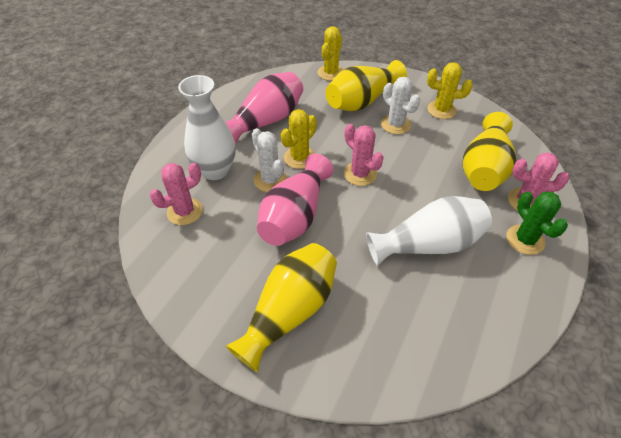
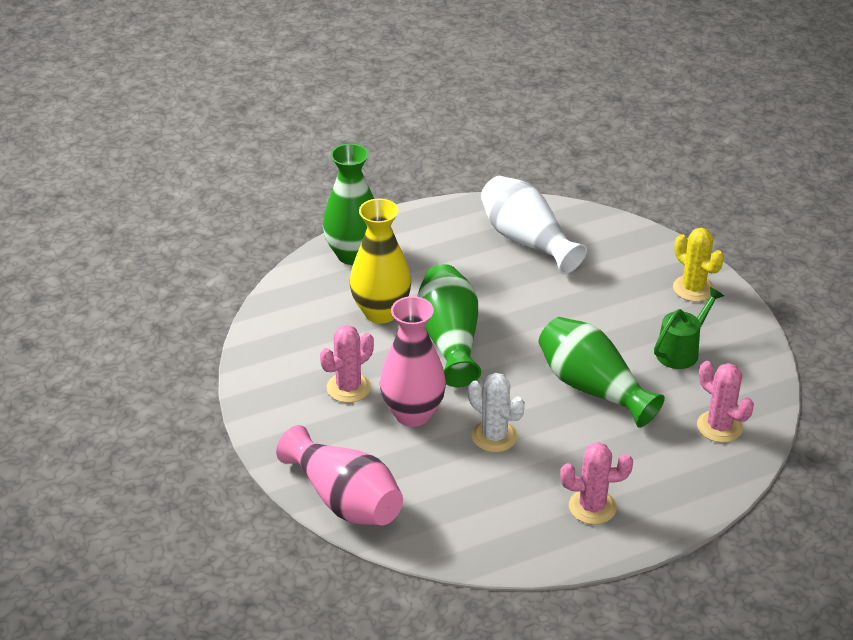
green cactus: 1 -> 0
green vase: 0 -> 3
green watering can: 0 -> 1
white cactus: 2 -> 1
white vase: 2 -> 1
yellow cactus: 3 -> 1
yellow vase: 3 -> 1

